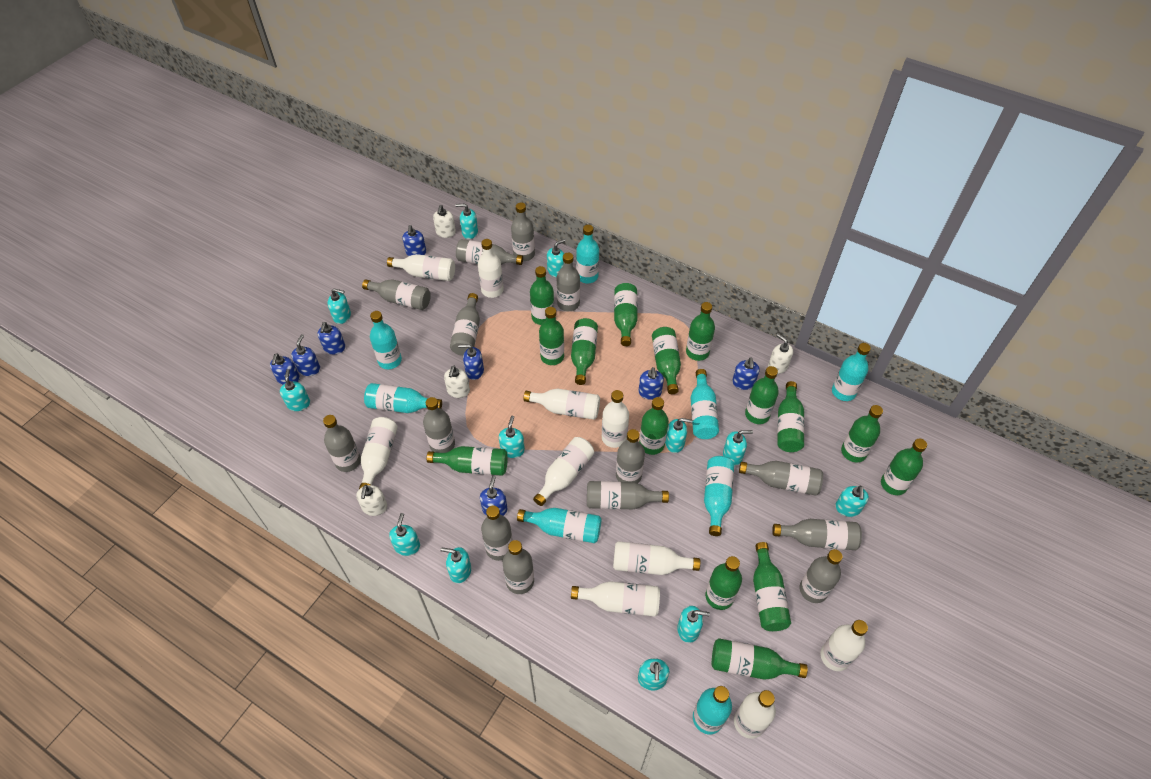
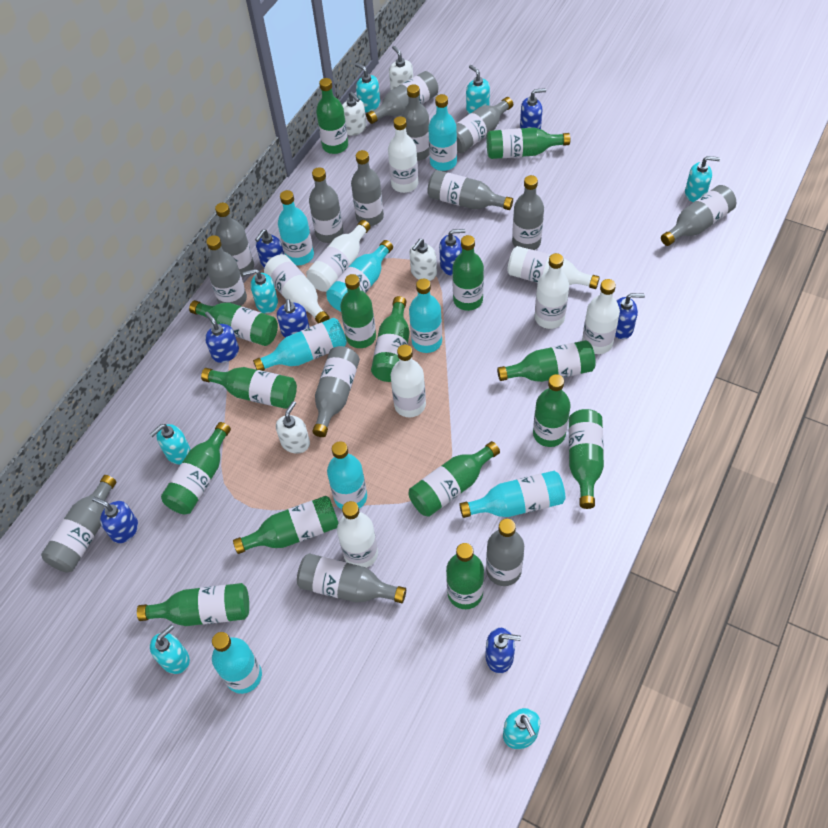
turquoise soap dispenser: 12 -> 7
white bottle: 10 -> 8

